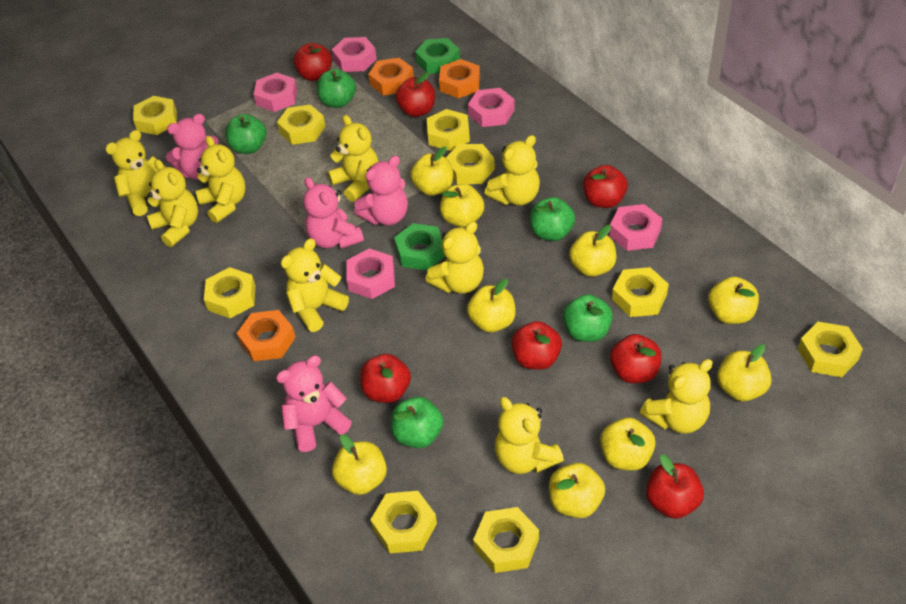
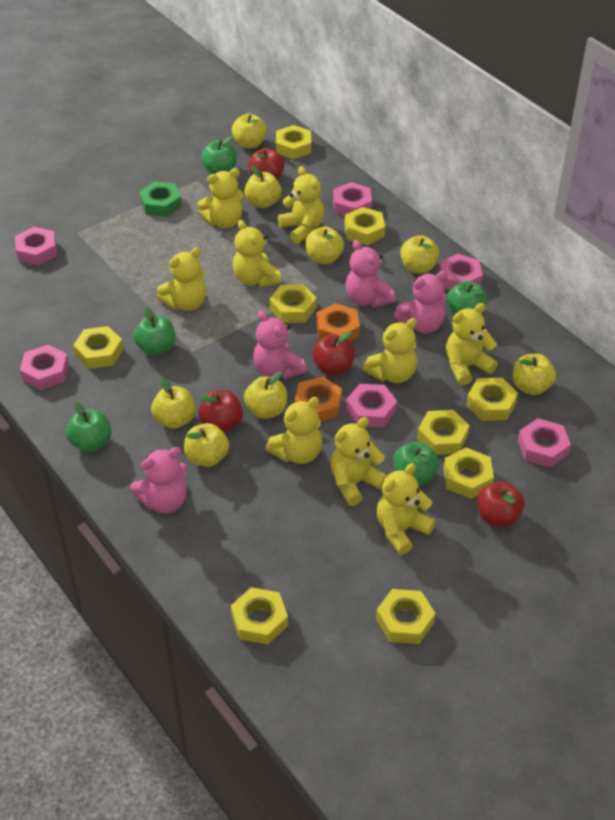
green nut: 2 -> 1
orange nut: 3 -> 2
pink nut: 5 -> 6
red apple: 7 -> 4
yellow apple: 9 -> 8

